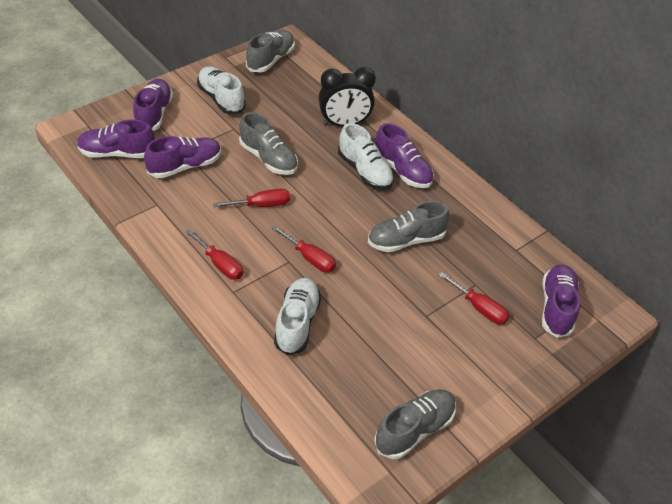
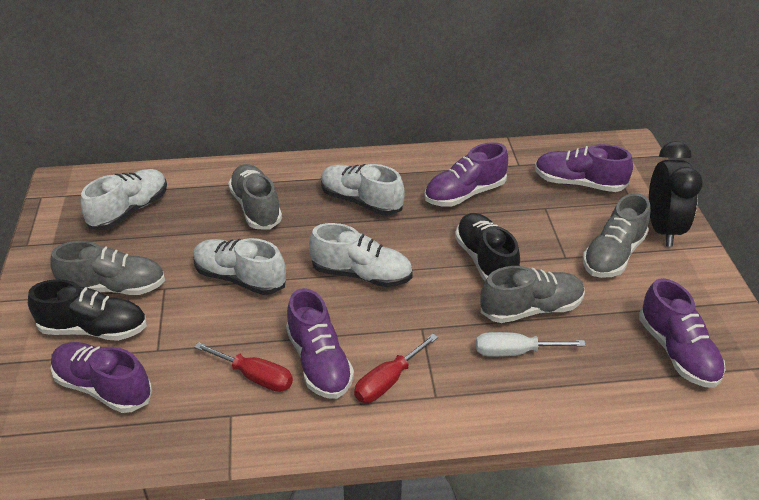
black shoe: 0 -> 2
red screwdriver: 4 -> 2
white screwdriver: 0 -> 1
white shoe: 3 -> 4

